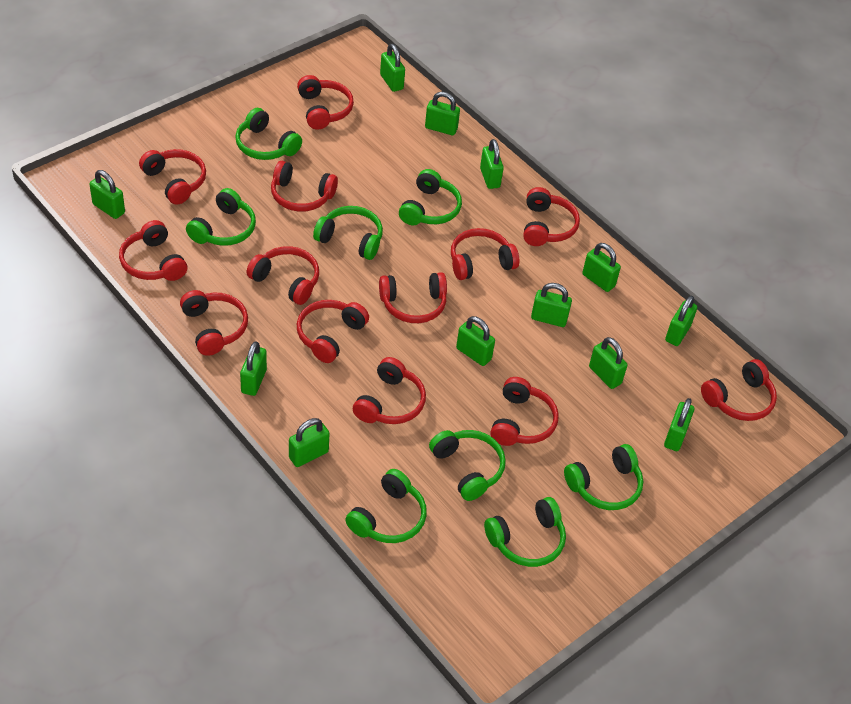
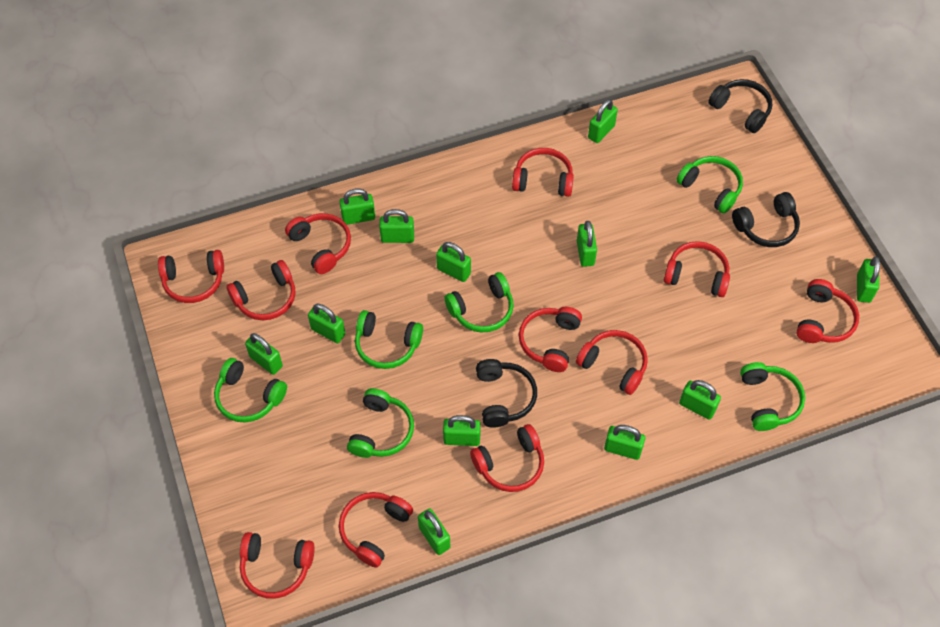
black headphones: 0 -> 3
green headphones: 8 -> 6
red headphones: 13 -> 11

